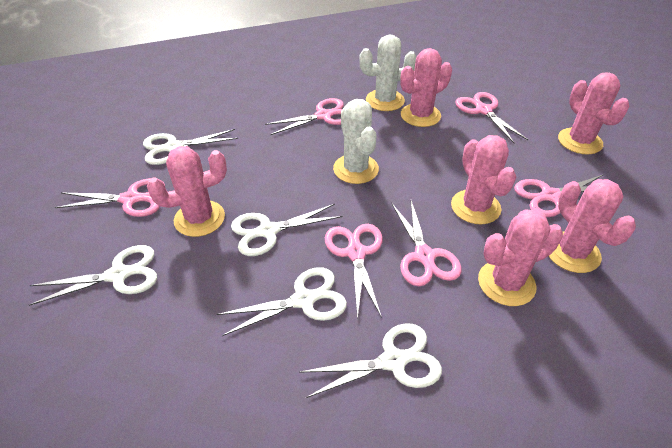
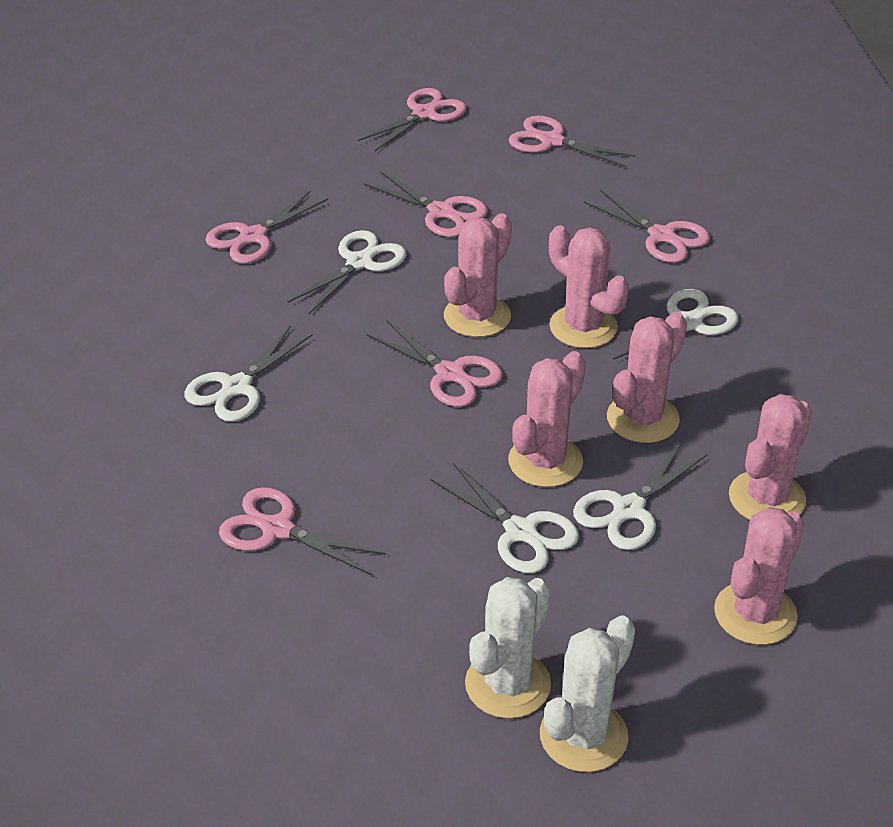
pink scissors: 6 -> 7

